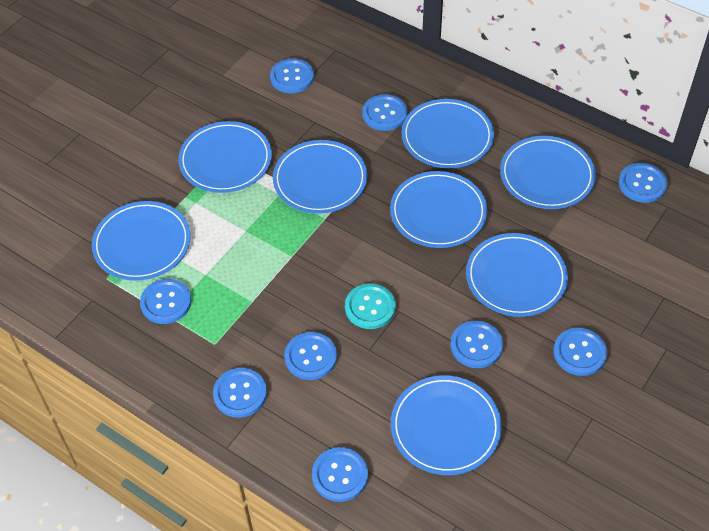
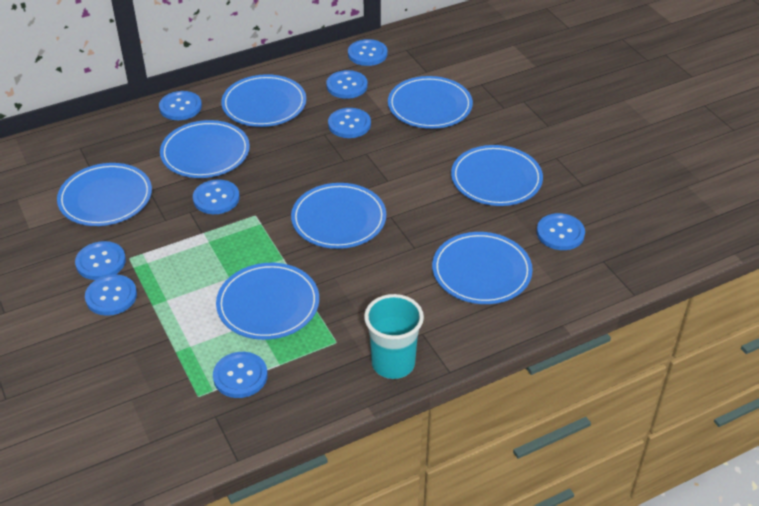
turquoise button: 1 -> 0
turquoise cup: 0 -> 1

